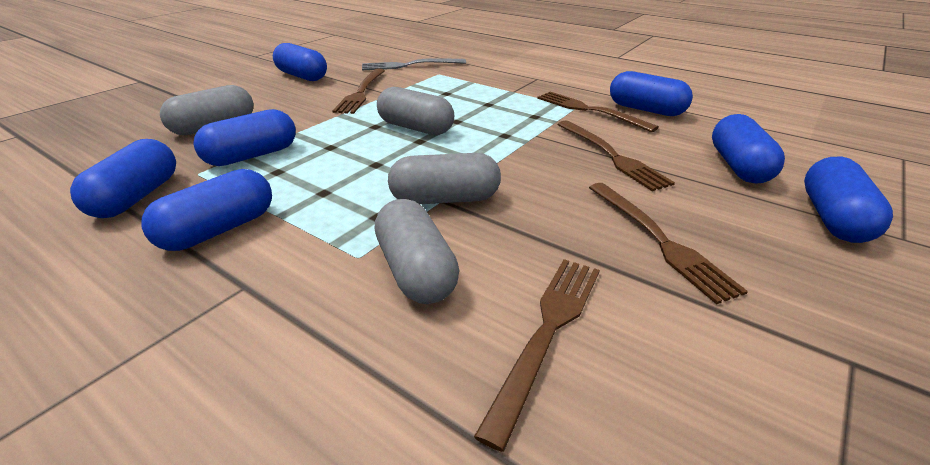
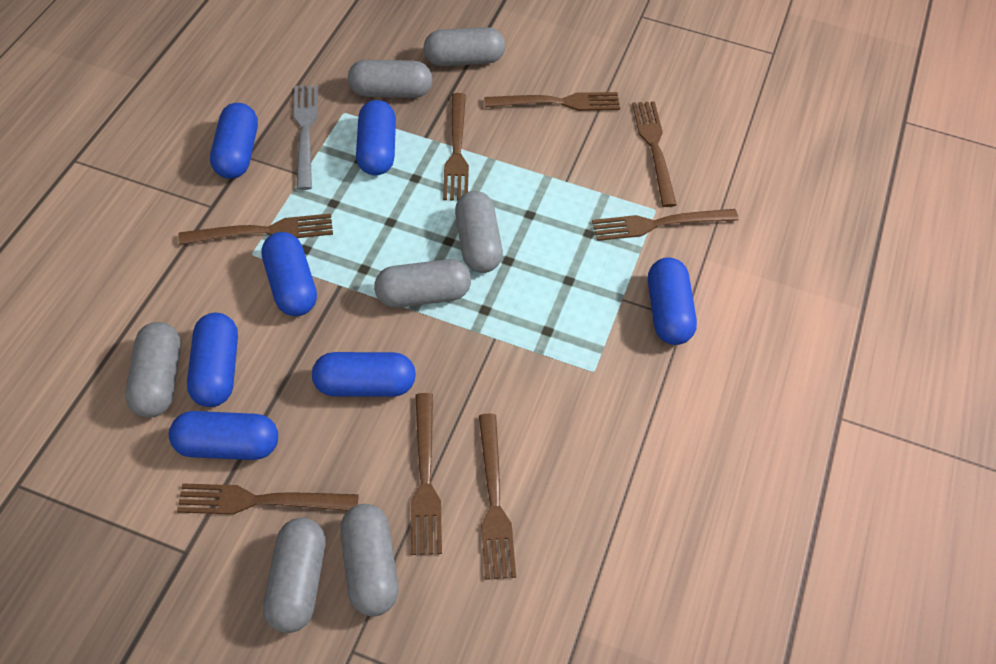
brown fork: 5 -> 8
grey capsule: 4 -> 7

